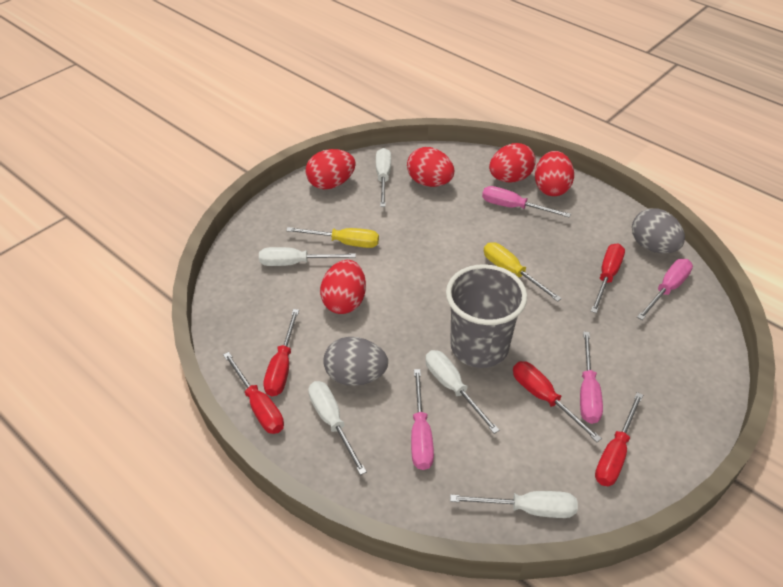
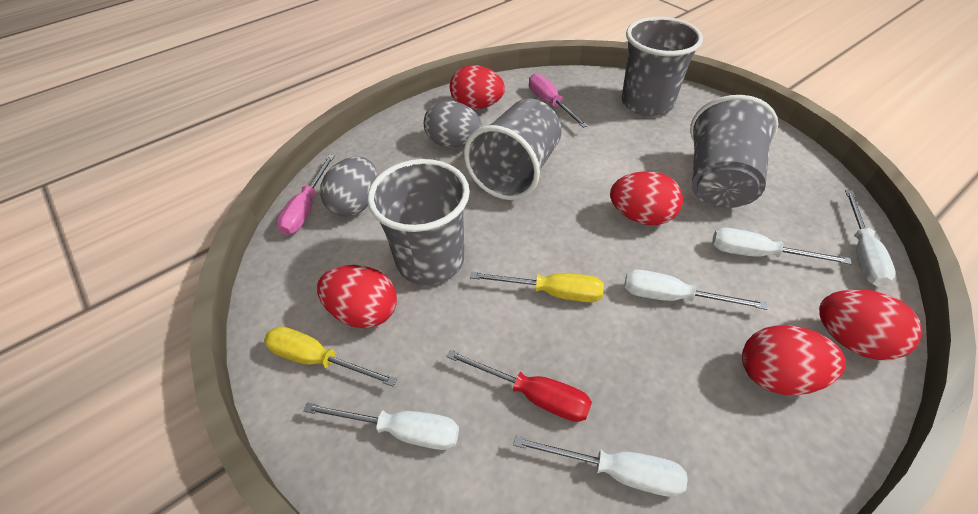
grey cup: 1 -> 4
pink screwdriver: 4 -> 2
red screwdriver: 5 -> 1

